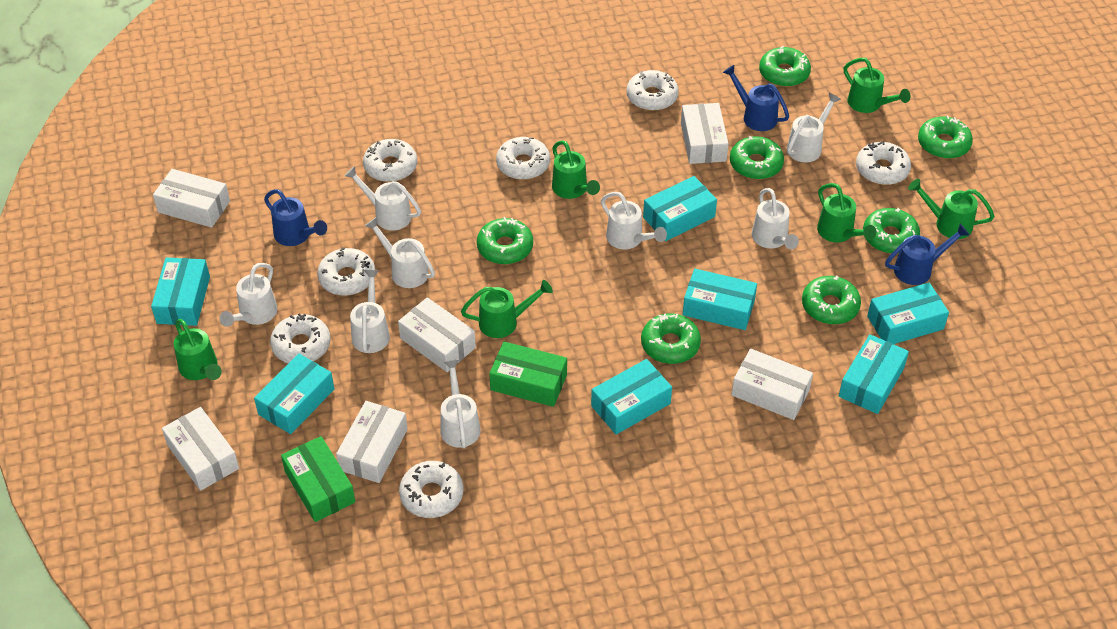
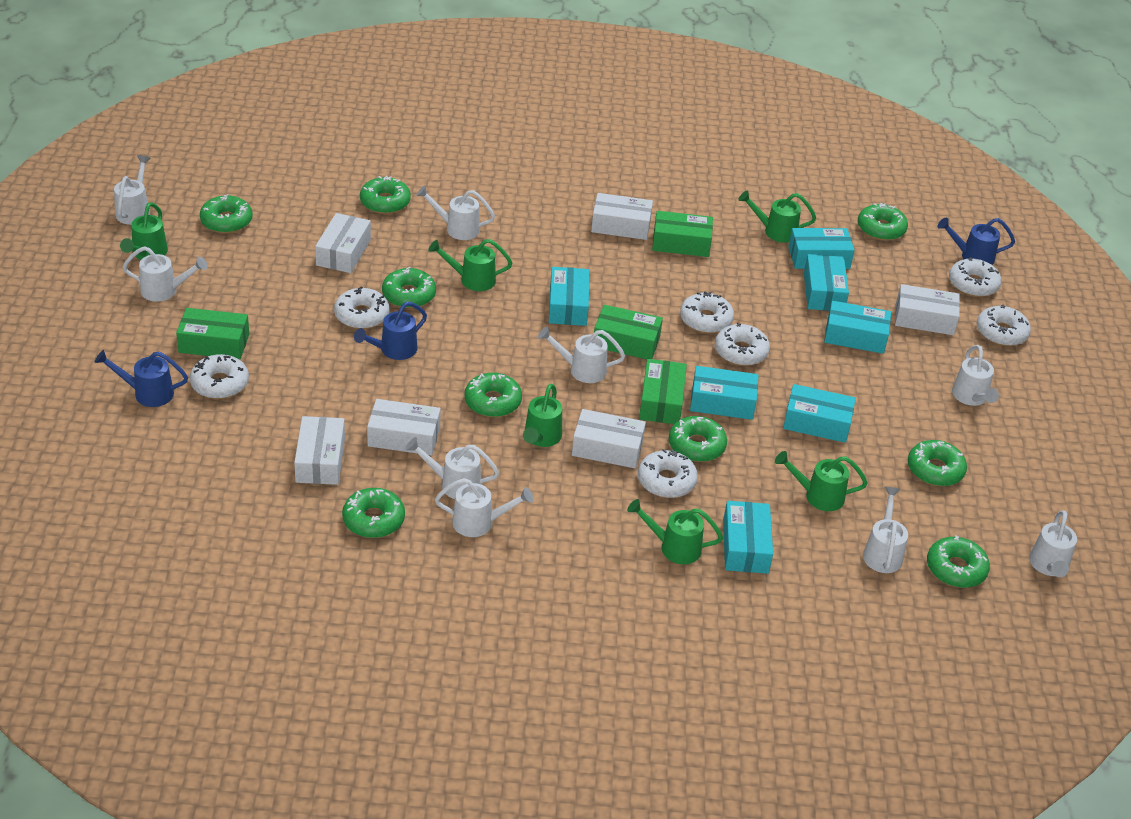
green box: 2 -> 4
green donut: 7 -> 9
white watering can: 8 -> 9

